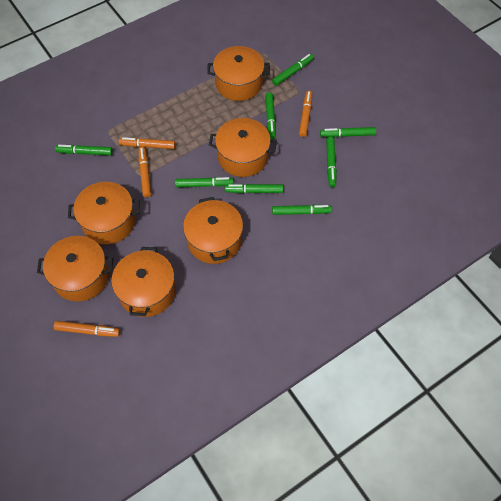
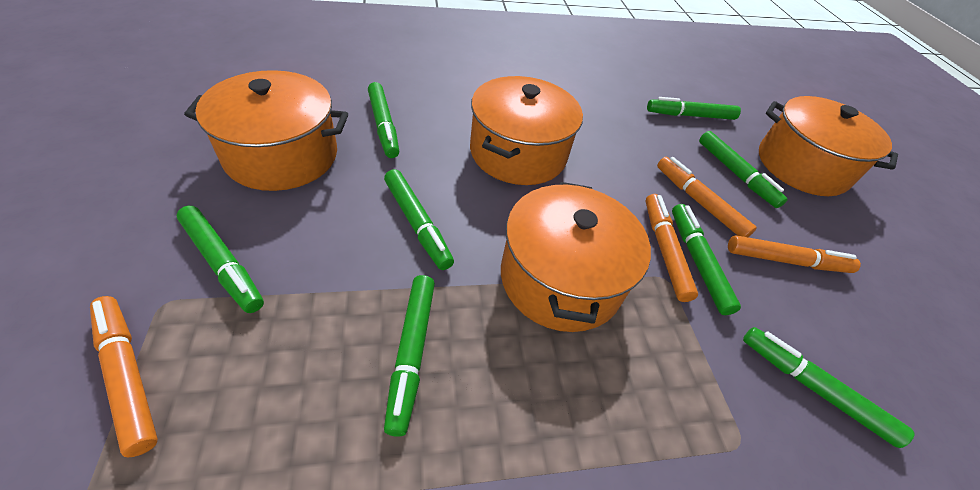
orange pot: 6 -> 4

